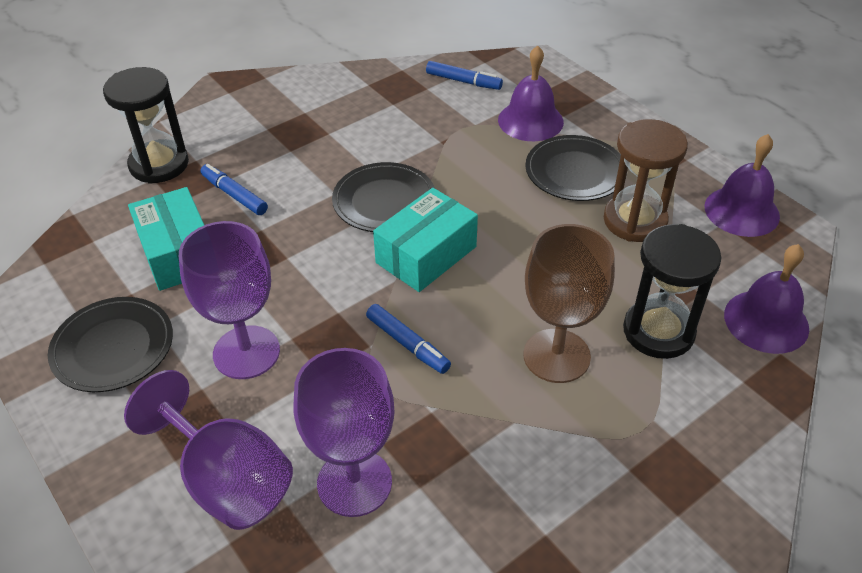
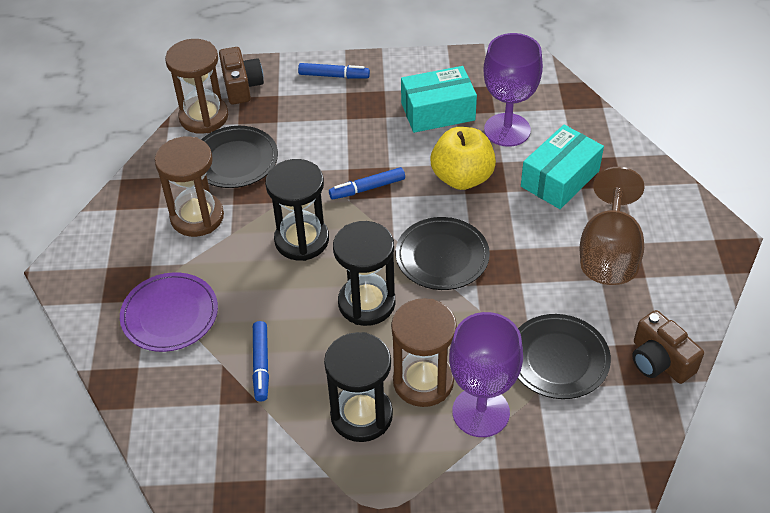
black hourglass: 2 -> 3
brown camera: 0 -> 2
brown hourglass: 1 -> 3
purple bell: 3 -> 0
purple goblet: 3 -> 2
purple plate: 0 -> 1
yellow apple: 0 -> 1

